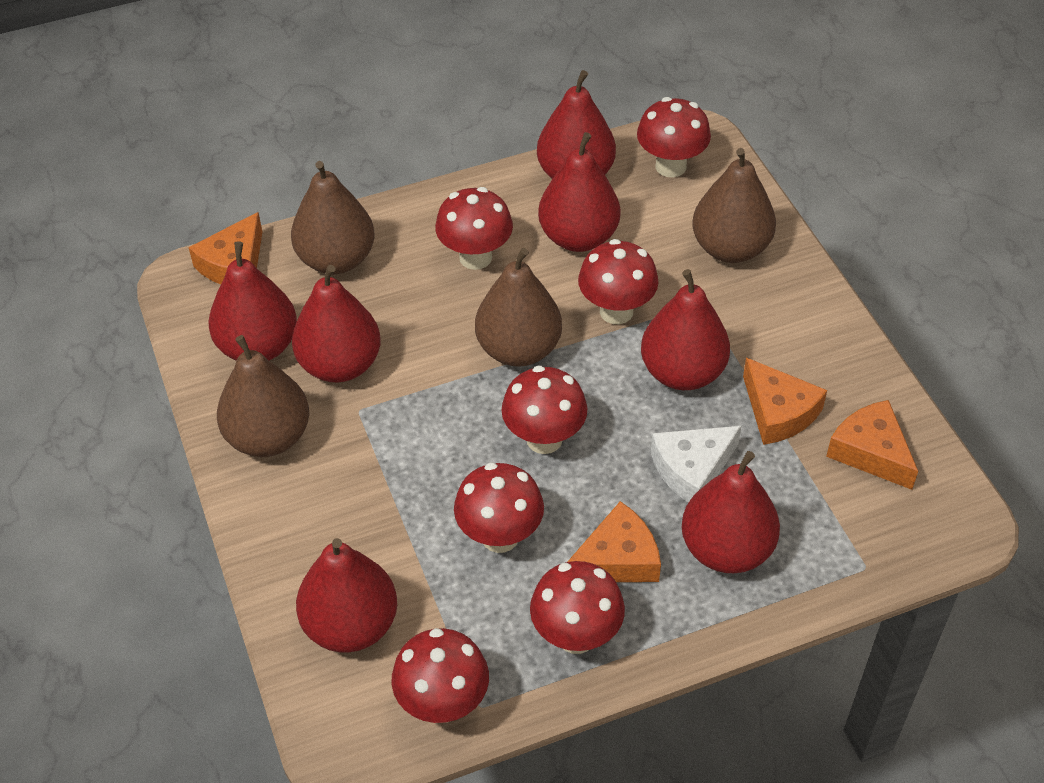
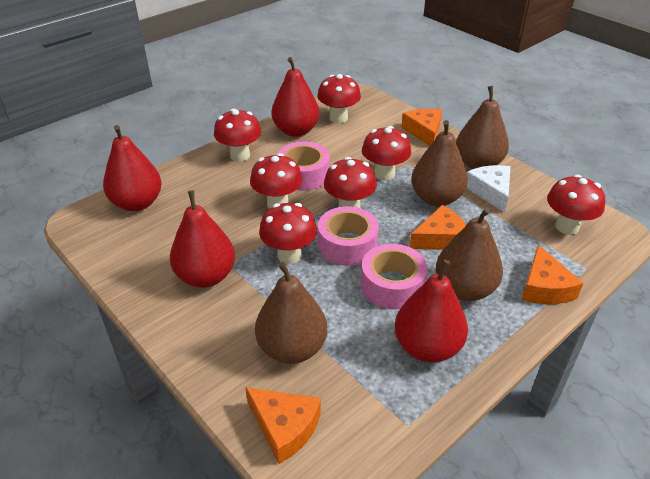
pink tape: 0 -> 3
red pear: 7 -> 4

